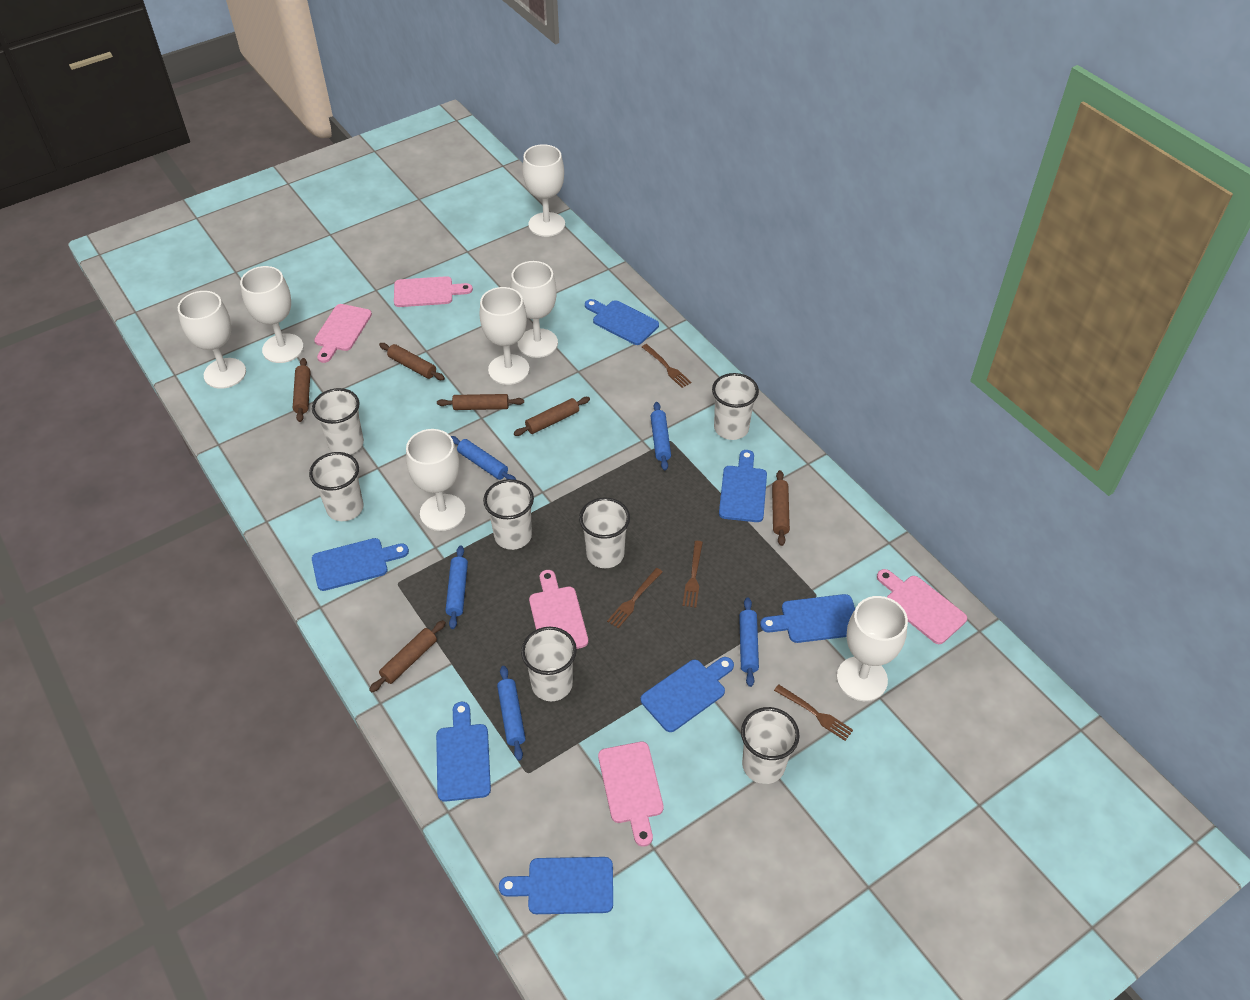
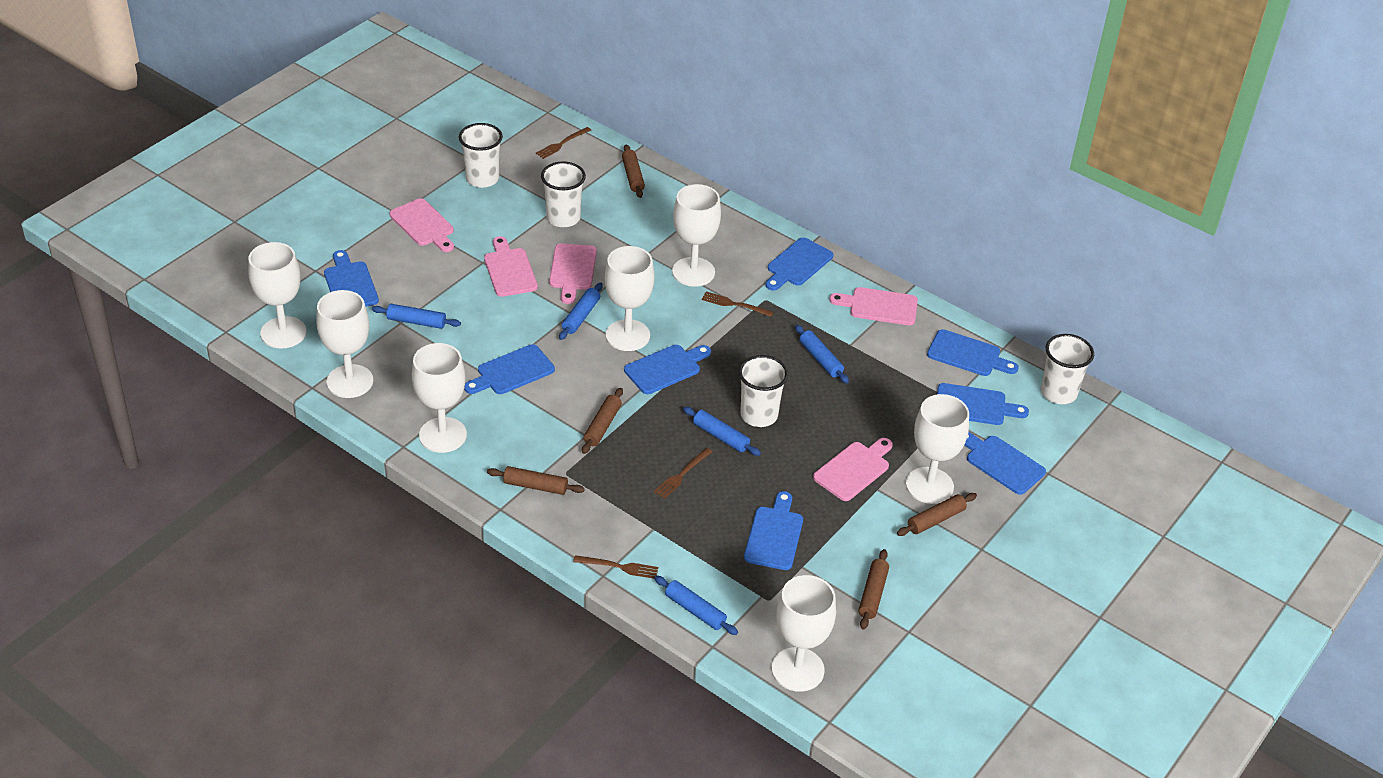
blue cutting board: 7 -> 8
brown rolling pin: 6 -> 5
white cup: 7 -> 4

